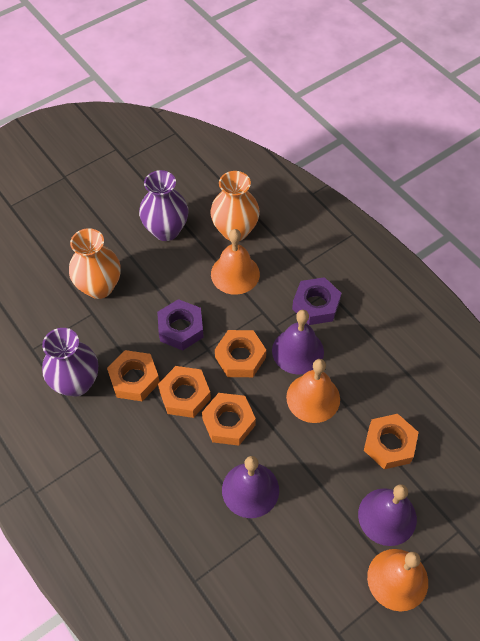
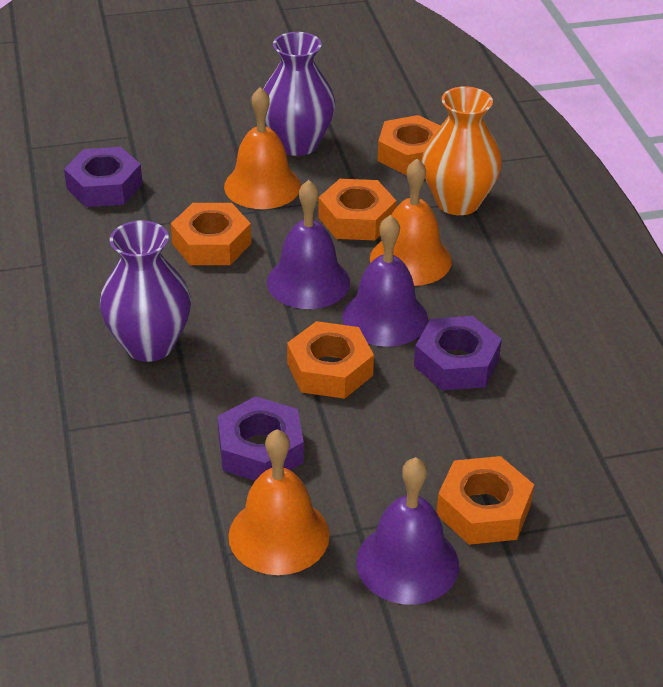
orange vase: 2 -> 1
purple nut: 2 -> 3

